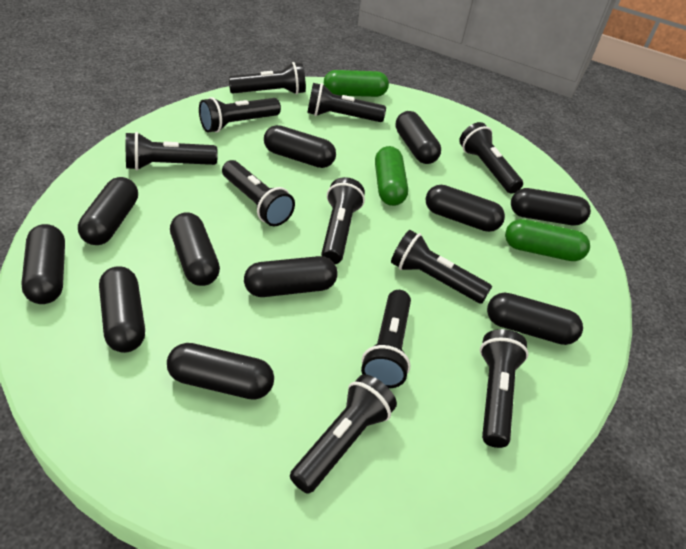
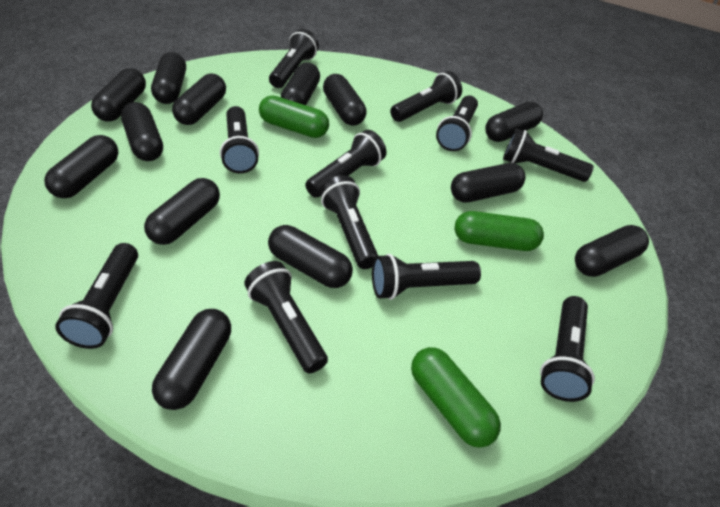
black capsule: 11 -> 13

